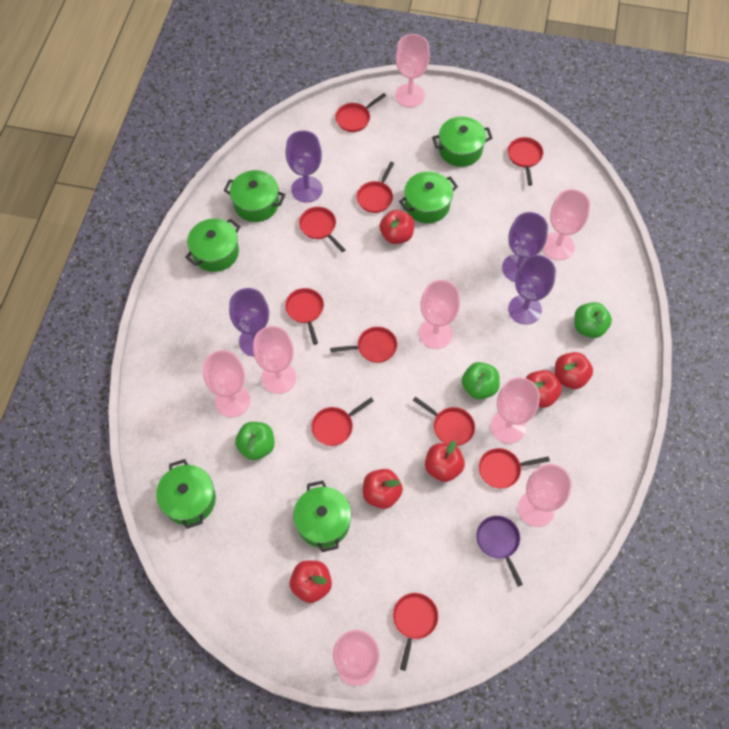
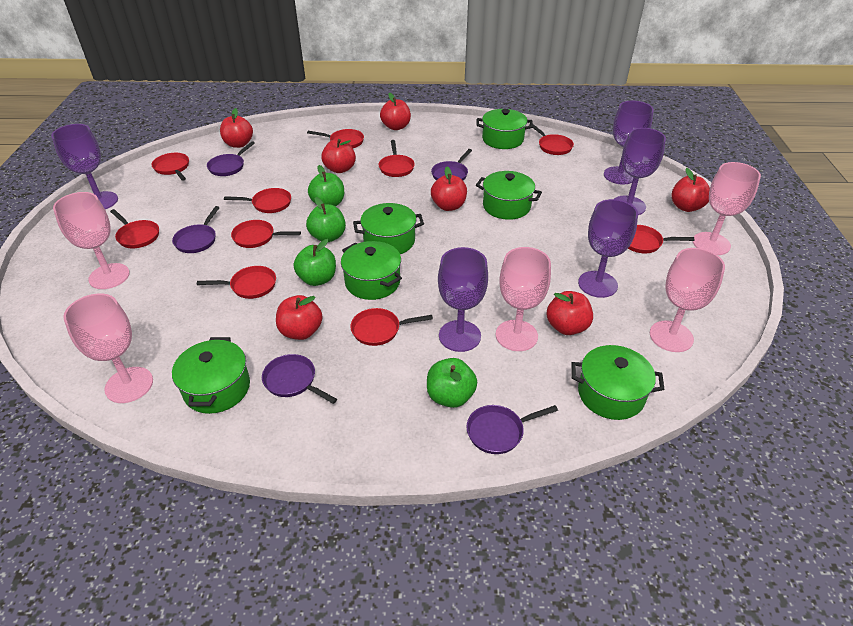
green apple: 3 -> 4
pink goblet: 8 -> 5
purple goblet: 4 -> 5
purple pan: 1 -> 5
red apple: 6 -> 7

